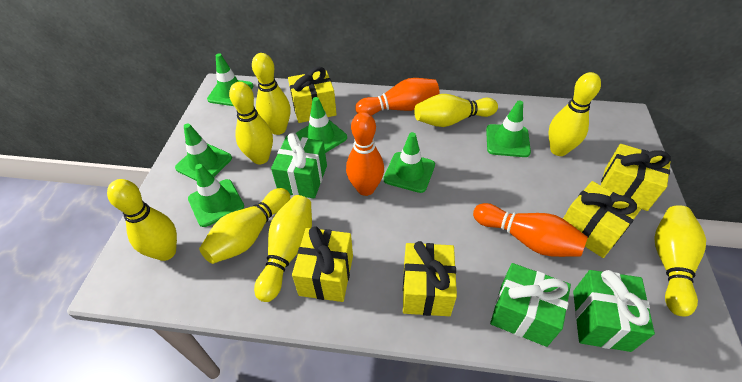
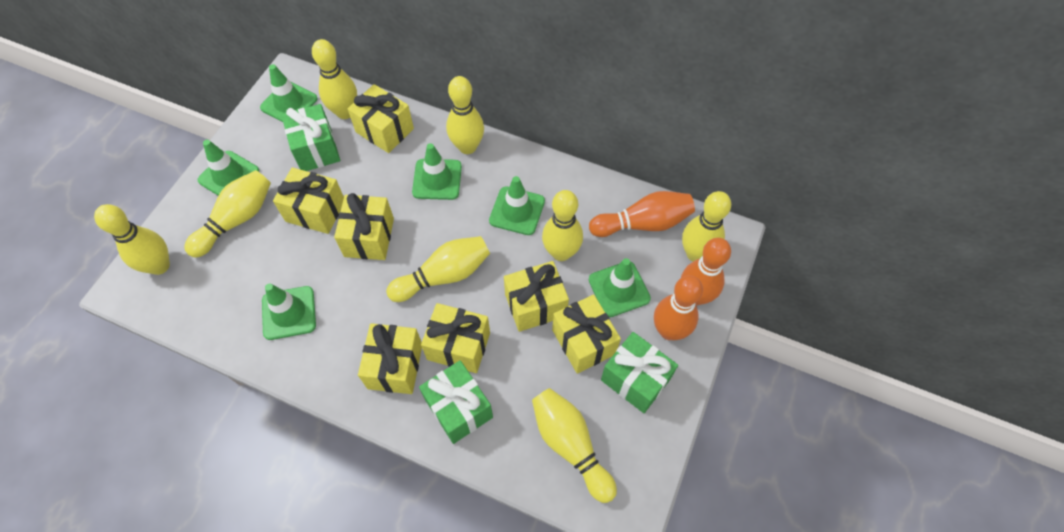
yellow gift: 5 -> 7

